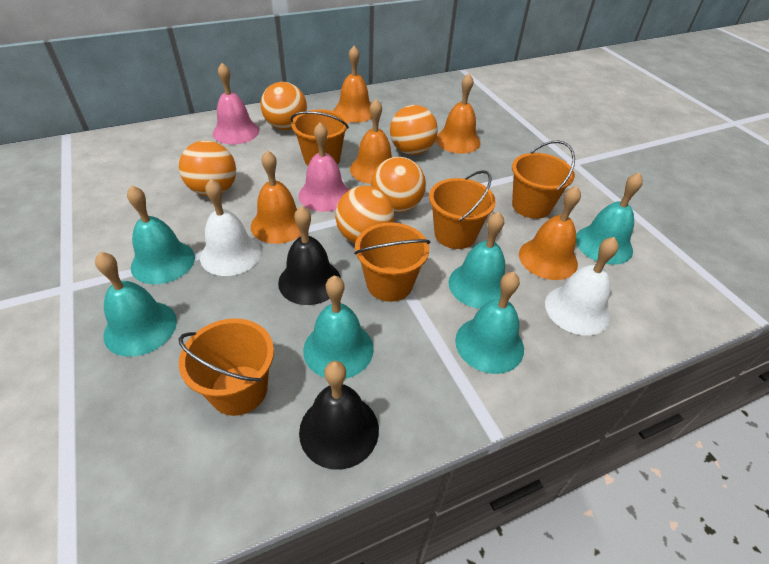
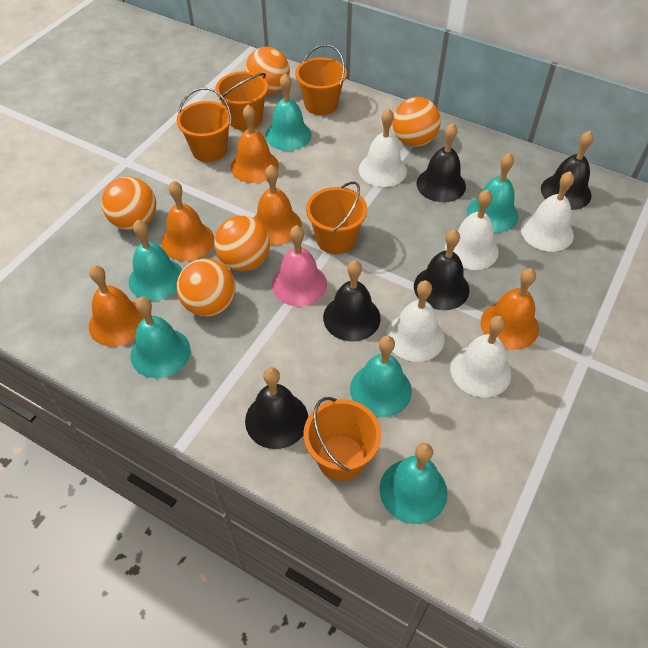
black bell: 2 -> 5
pink bell: 2 -> 1
white bell: 2 -> 5

